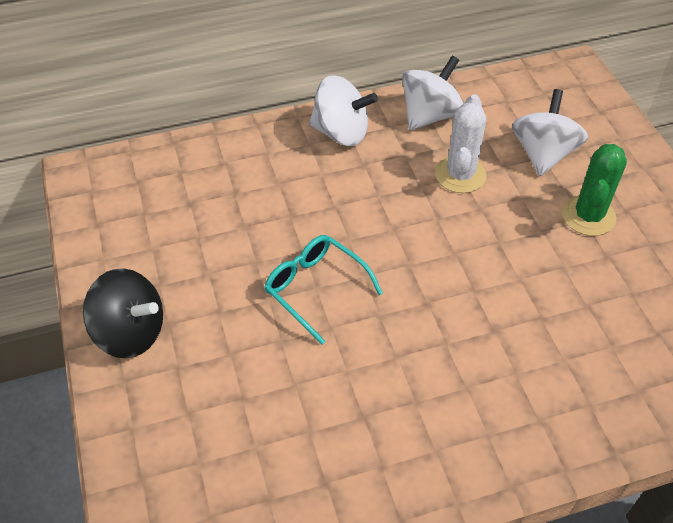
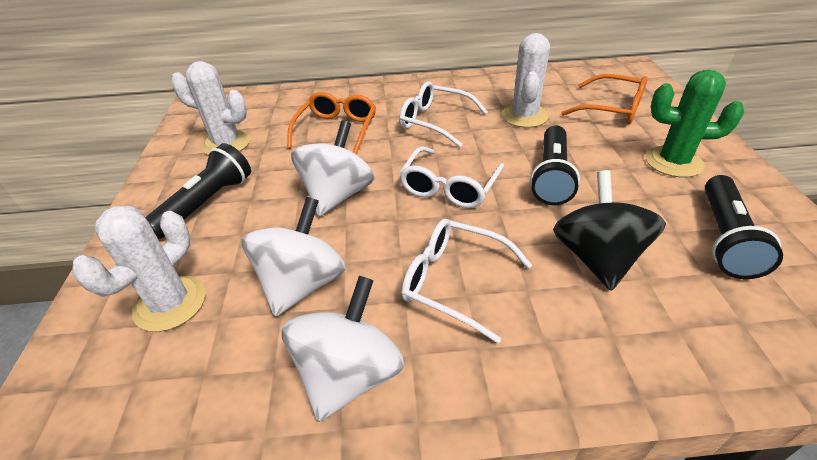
black flashlight: 0 -> 3
orange glasses: 0 -> 2
turquoise glasses: 1 -> 0
white cactus: 1 -> 3
white glasses: 0 -> 3

